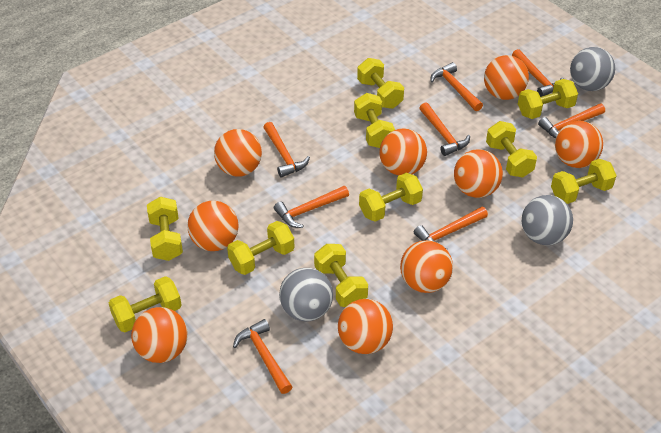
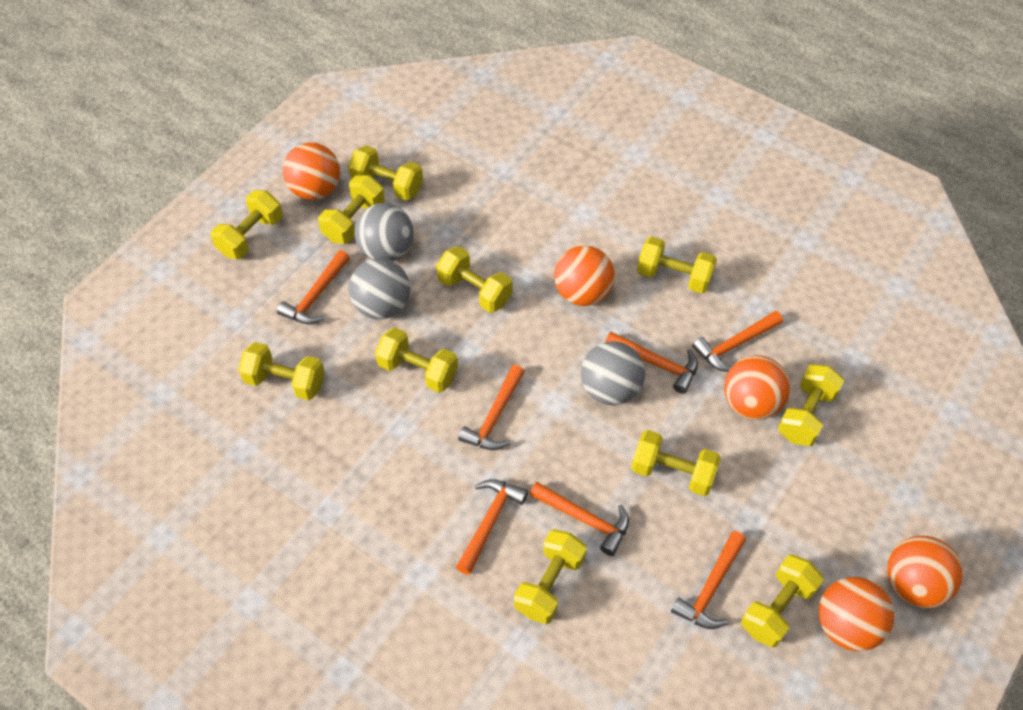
orange ball: 9 -> 5
orange hammer: 8 -> 7
yellow dumbbell: 10 -> 11

